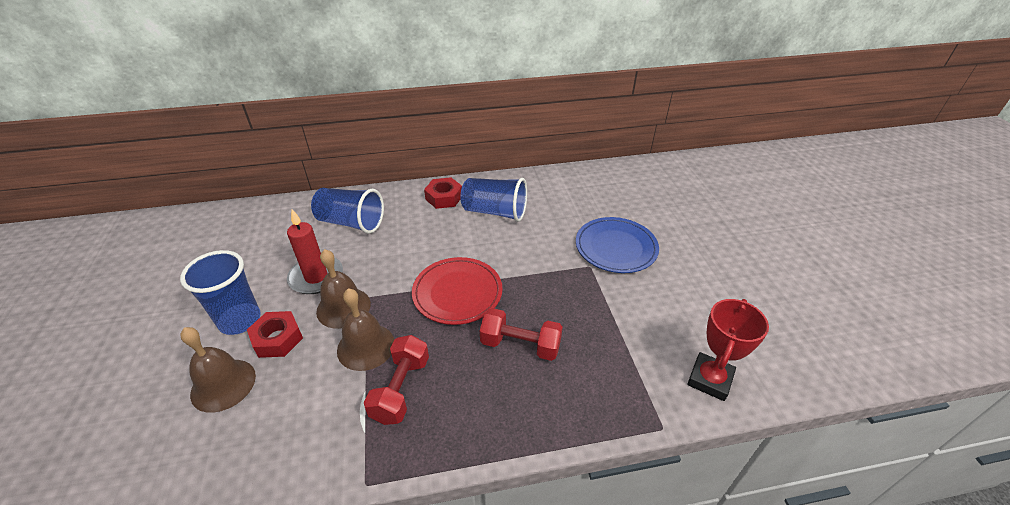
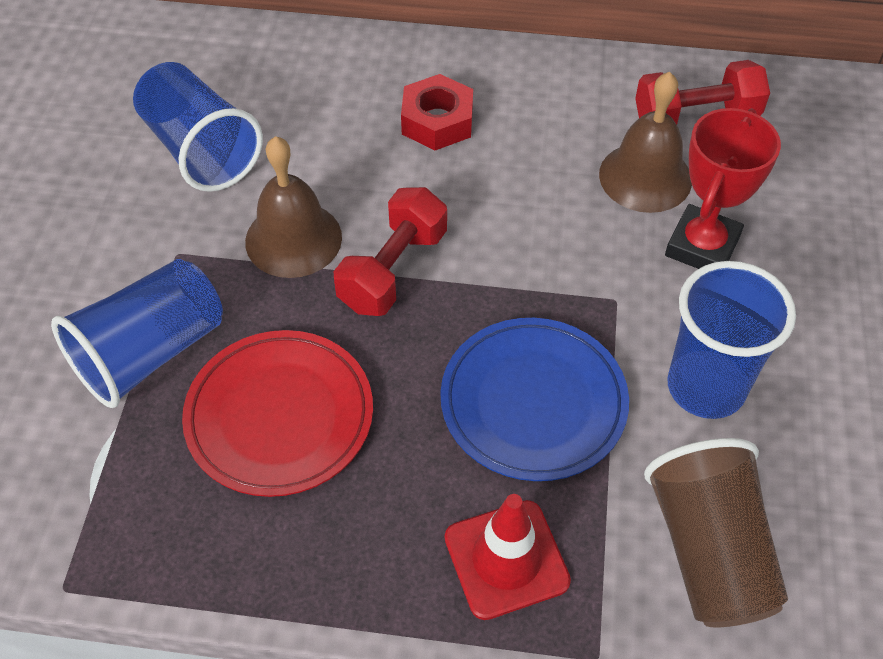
brown bell: 3 -> 2
brown cup: 0 -> 1
red candle: 1 -> 0
red nut: 2 -> 1
red traffic cone: 0 -> 1

